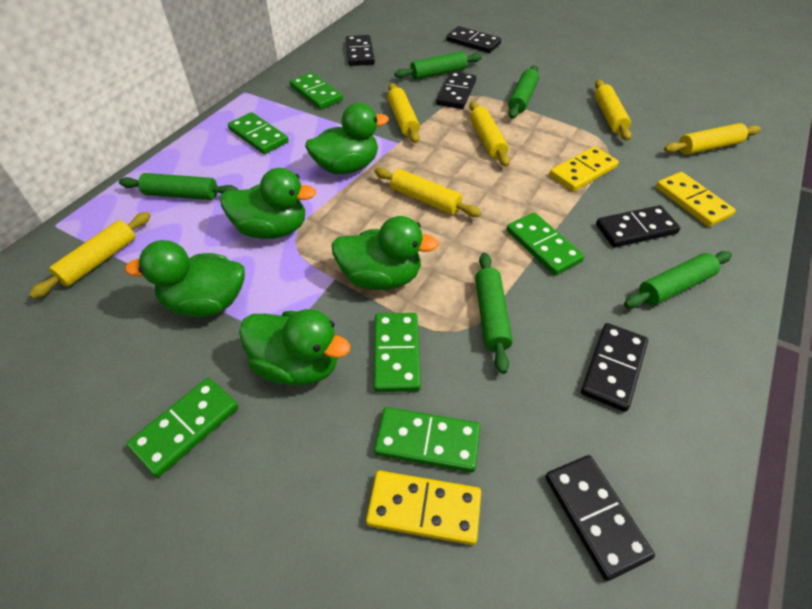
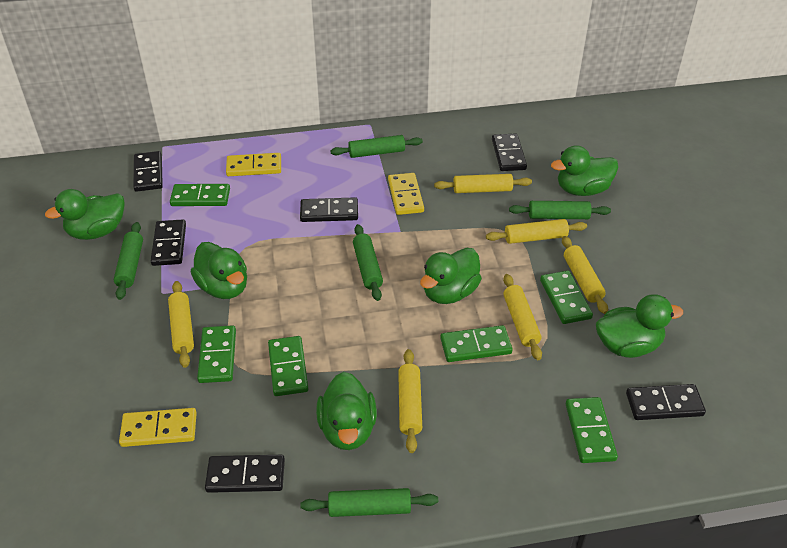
green duck: 5 -> 6

